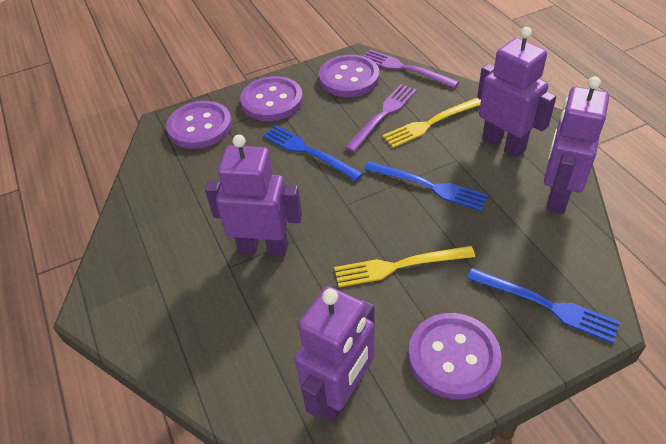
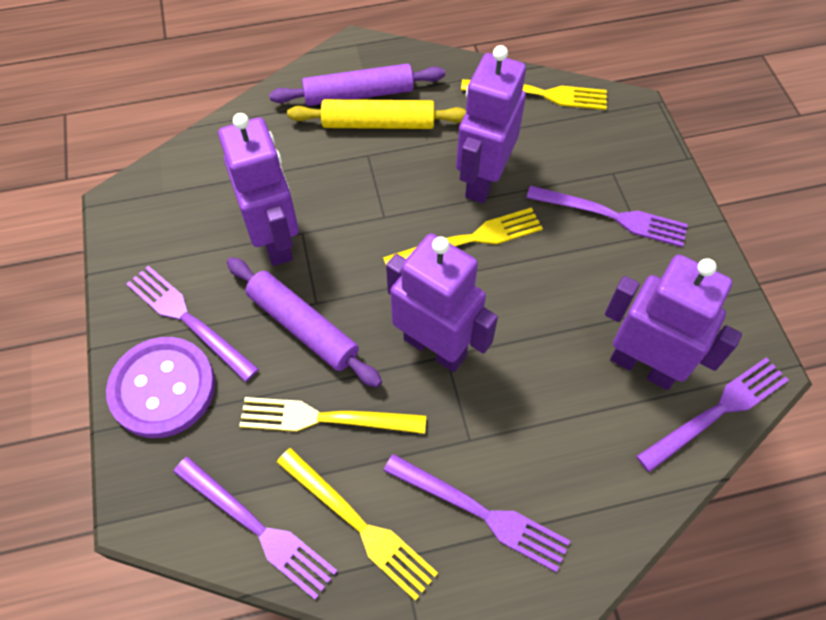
blue fork: 3 -> 0
purple button: 4 -> 1
purple fork: 2 -> 5
purple rolling pin: 0 -> 2
yellow fork: 2 -> 4
yellow rolling pin: 0 -> 1

